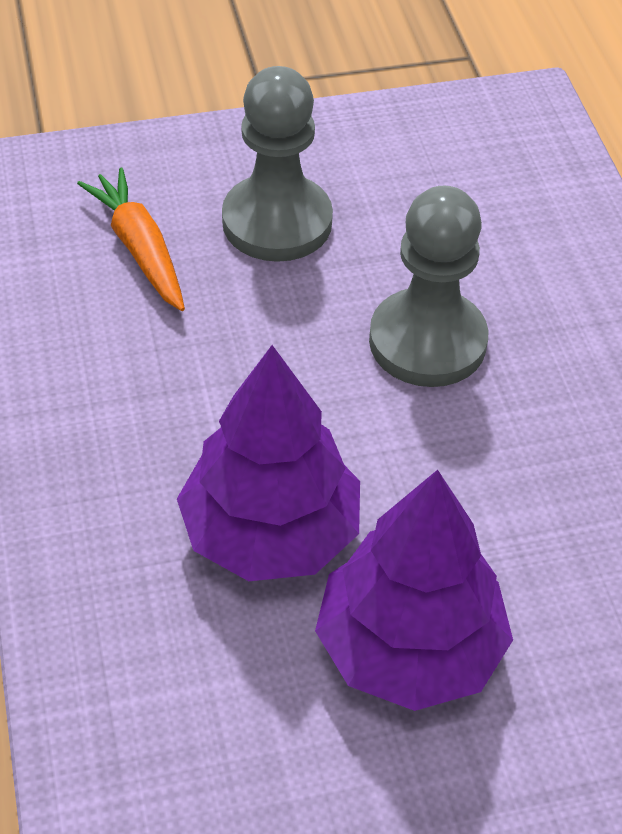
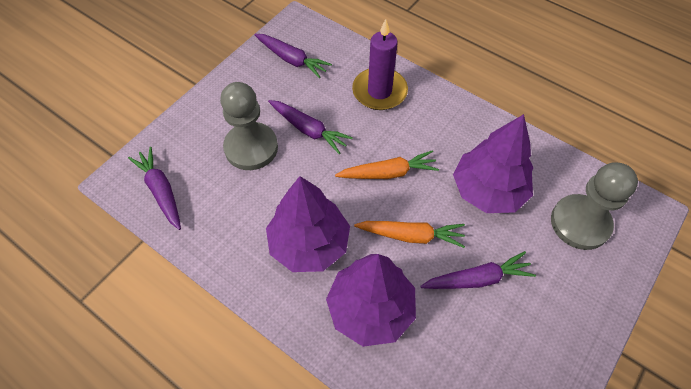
orange carrot: 1 -> 2
purple candle: 0 -> 1
purple carrot: 0 -> 4
purple tree: 2 -> 3

